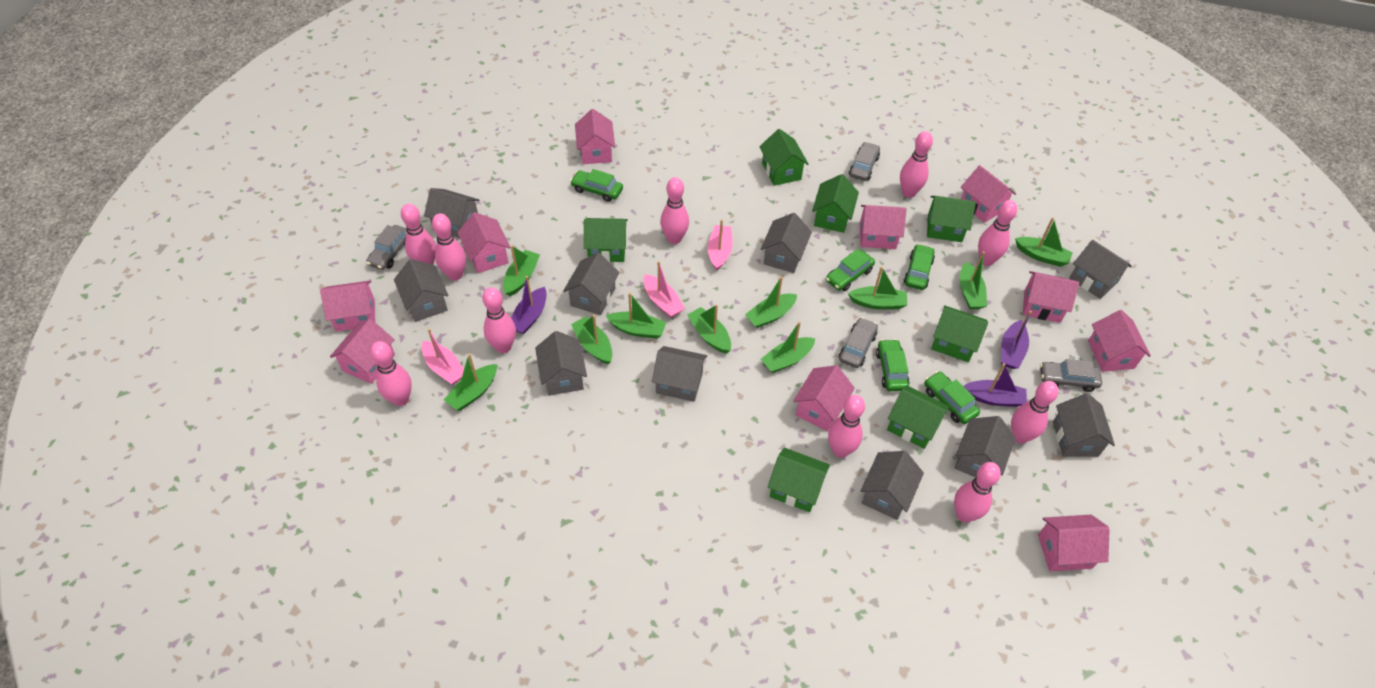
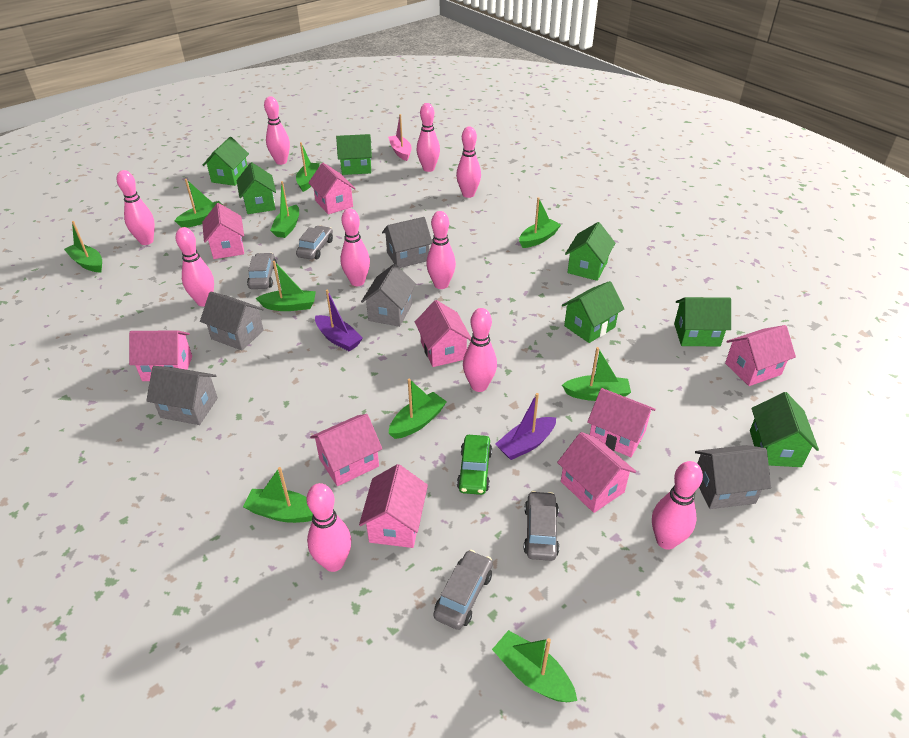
green car: 5 -> 1
grey house: 10 -> 5
pink boat: 3 -> 1
pink house: 10 -> 9
purple boat: 3 -> 2

